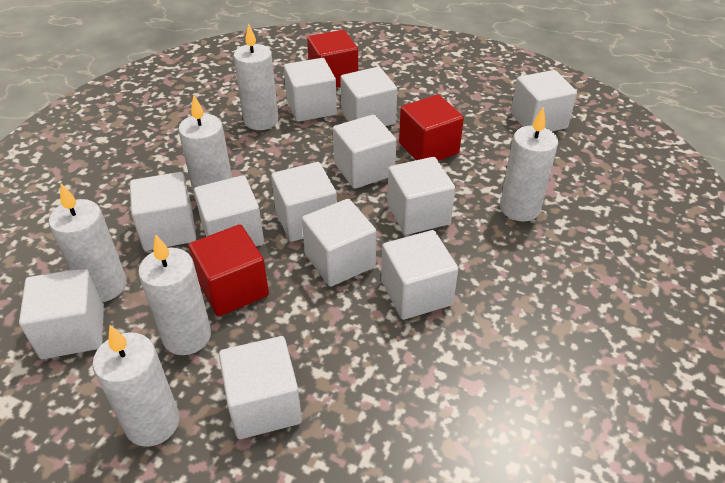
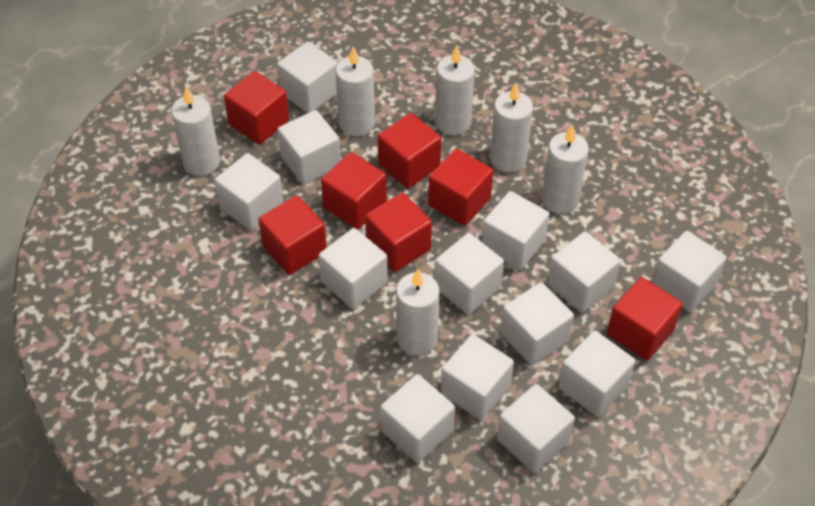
red cube: 3 -> 7
white cube: 12 -> 13

